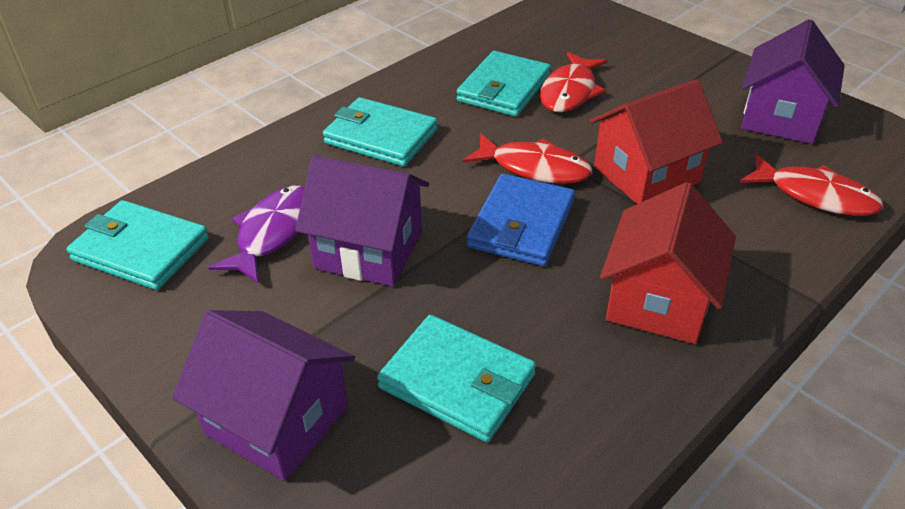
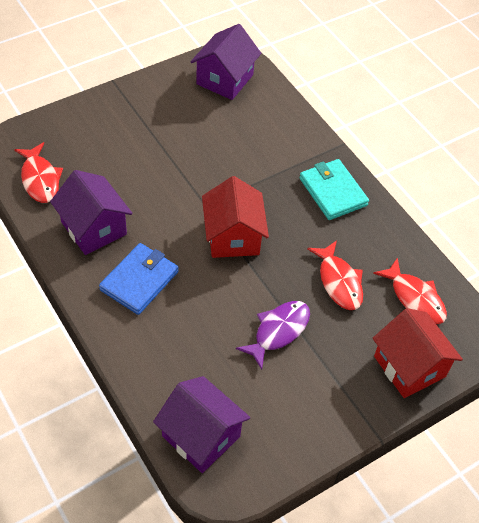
turquoise wallet: 4 -> 1

